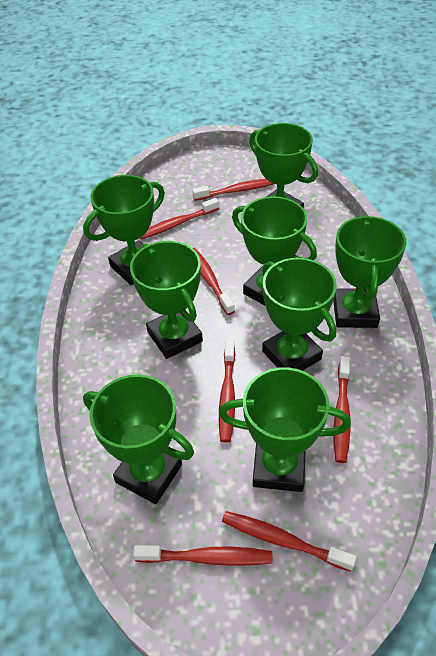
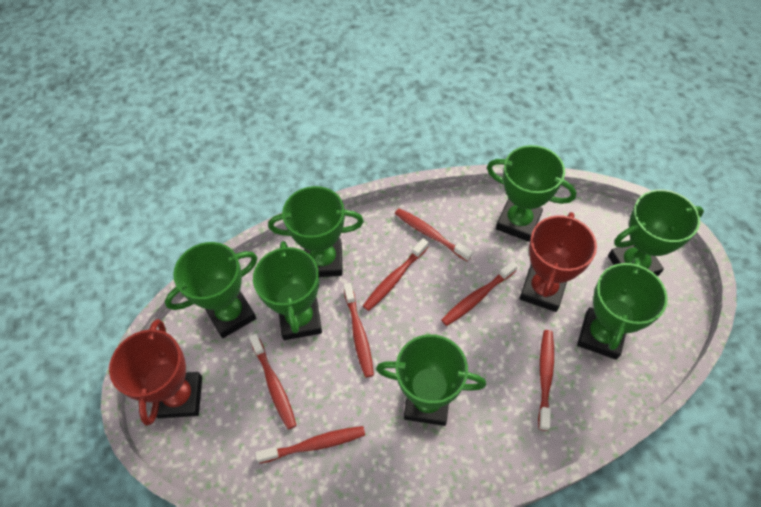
green trophy: 8 -> 7
red trophy: 0 -> 2

